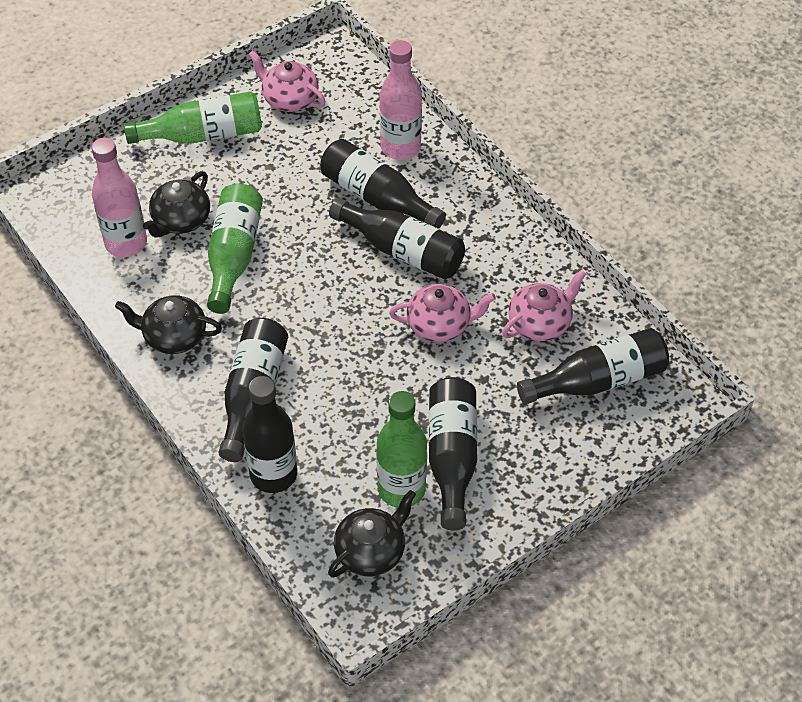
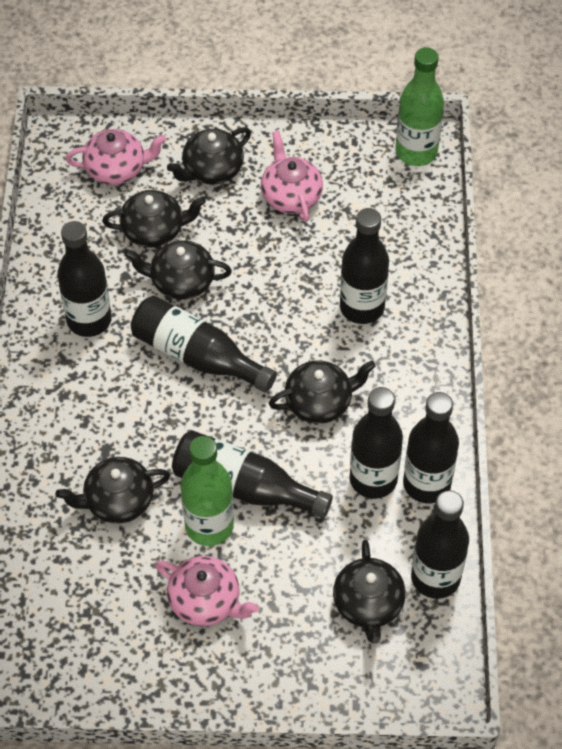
black bottle: 6 -> 7
black teapot: 3 -> 6
green bottle: 3 -> 2
pink bottle: 2 -> 0

